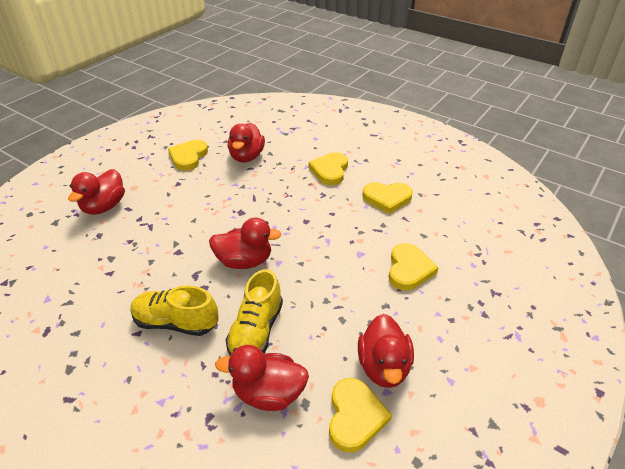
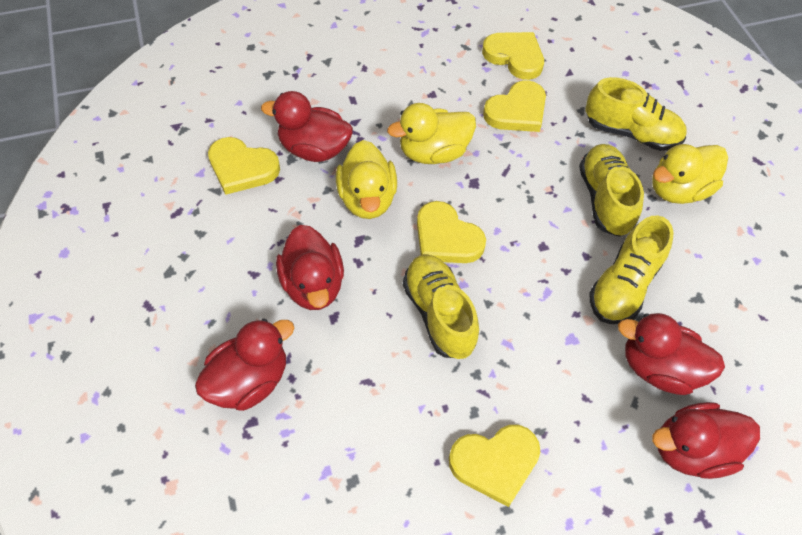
yellow duck: 0 -> 3
yellow shoe: 2 -> 4

